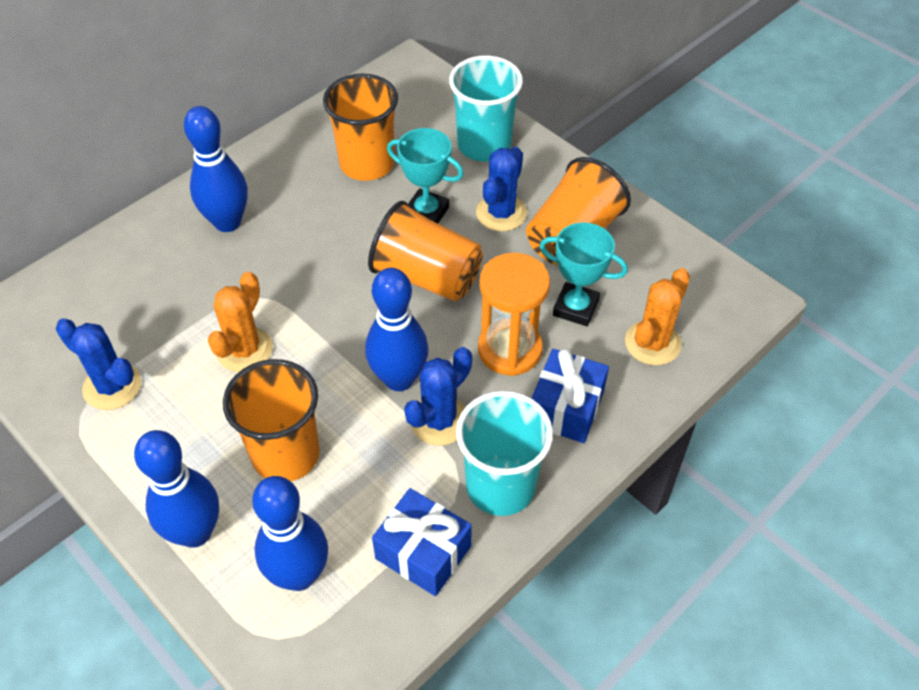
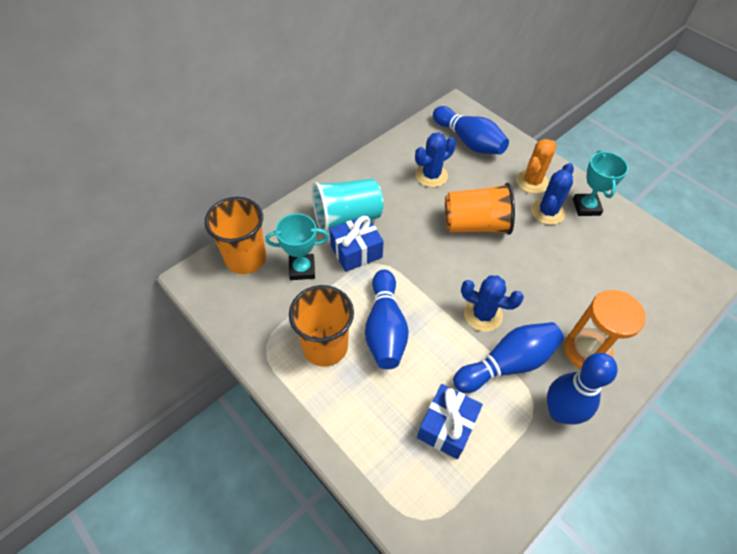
orange cactus: 2 -> 1
orange cup: 4 -> 3
turquoise cup: 2 -> 1

